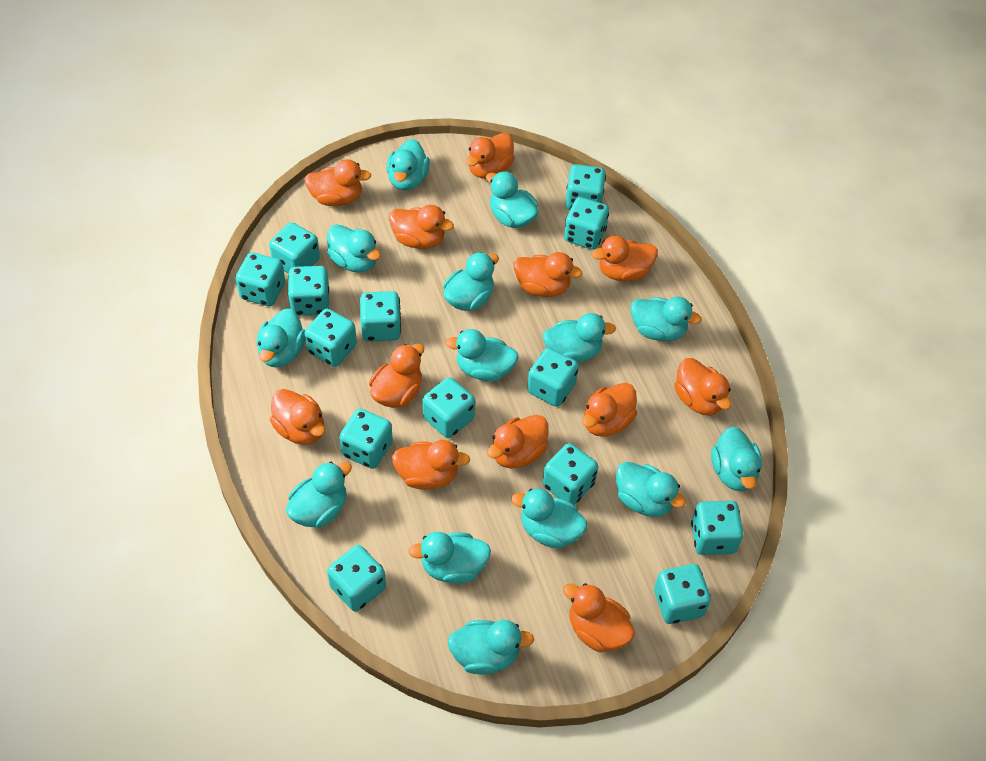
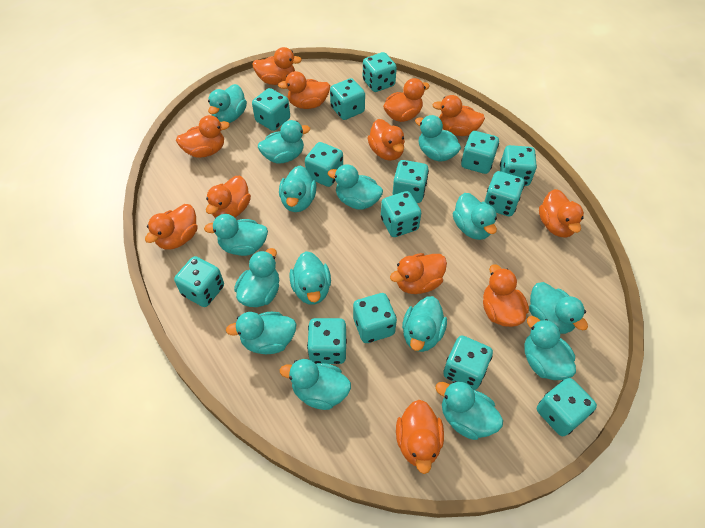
turquoise duck: 14 -> 15

